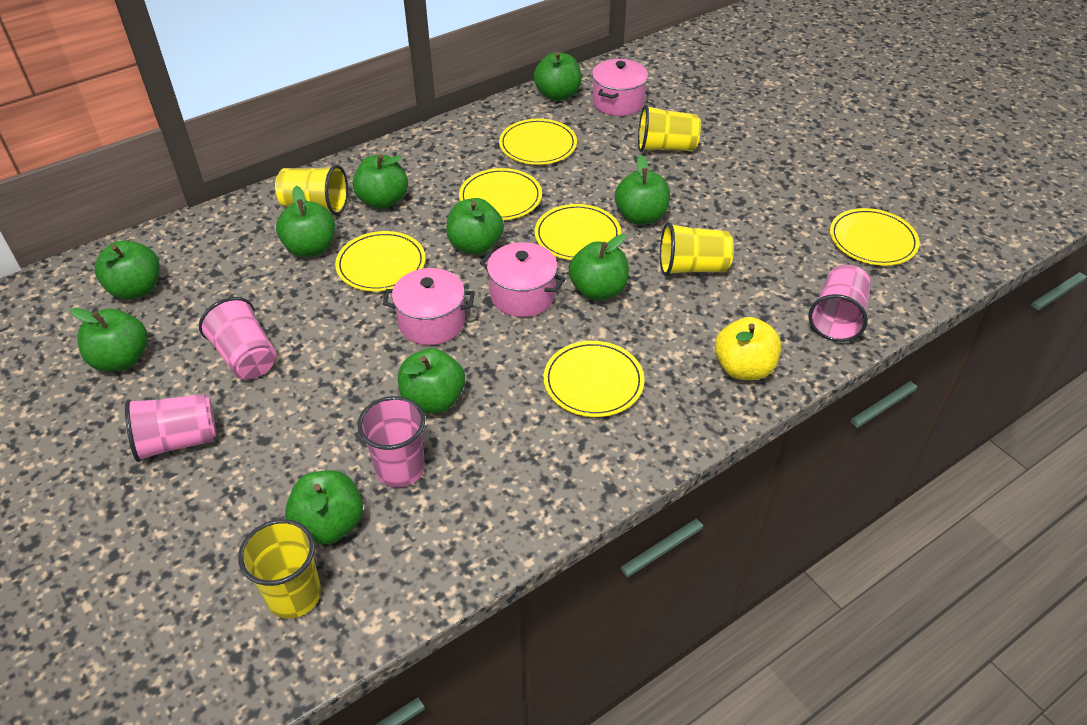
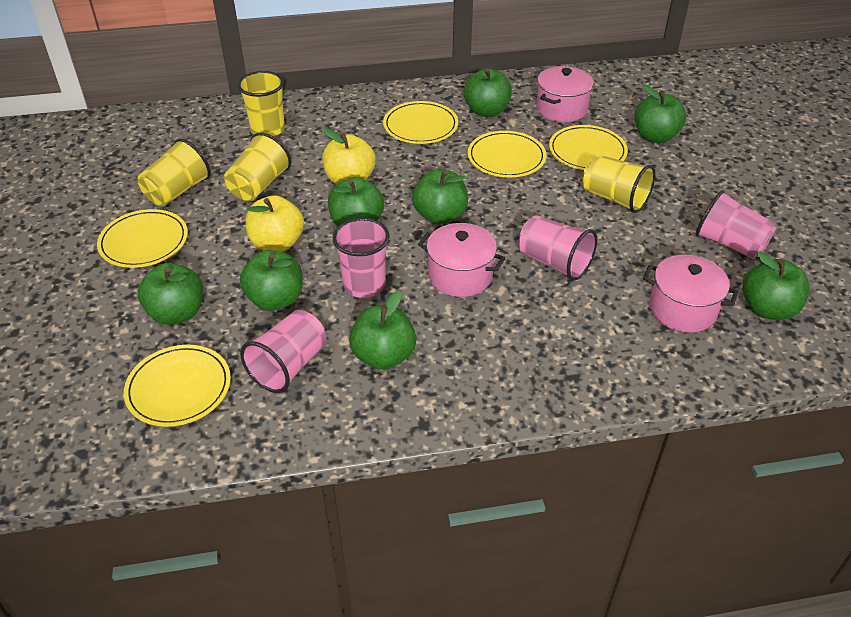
green apple: 10 -> 8
yellow apple: 1 -> 2
yellow plate: 6 -> 5

